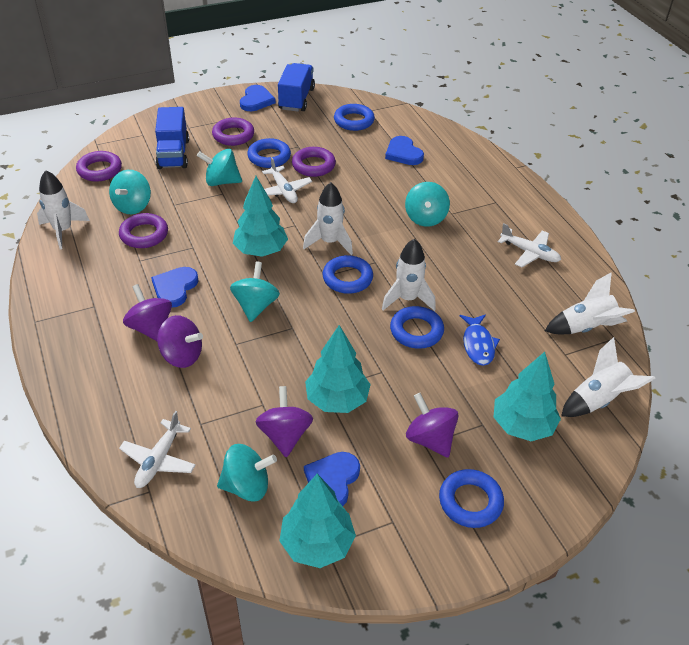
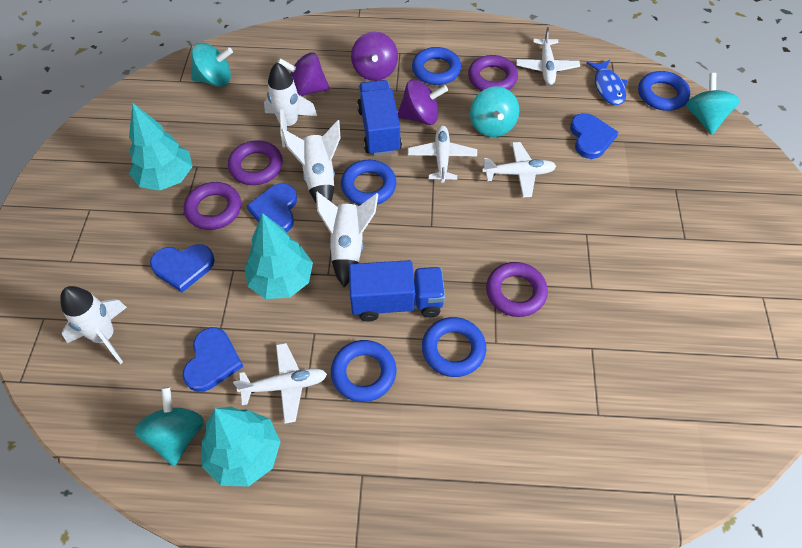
purple spinning top: 4 -> 3
turquoise spinning top: 5 -> 4
turquoise tree: 4 -> 3
white plane: 3 -> 4
white rocket: 5 -> 4

